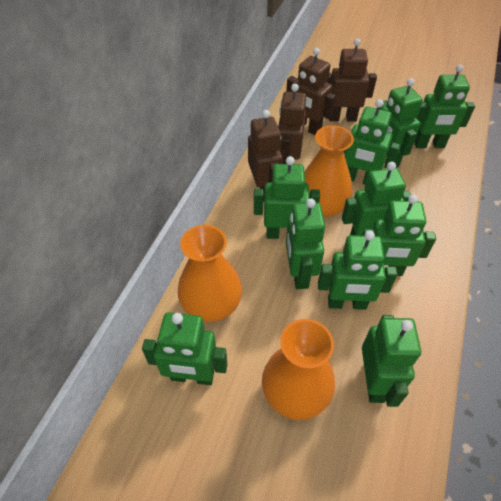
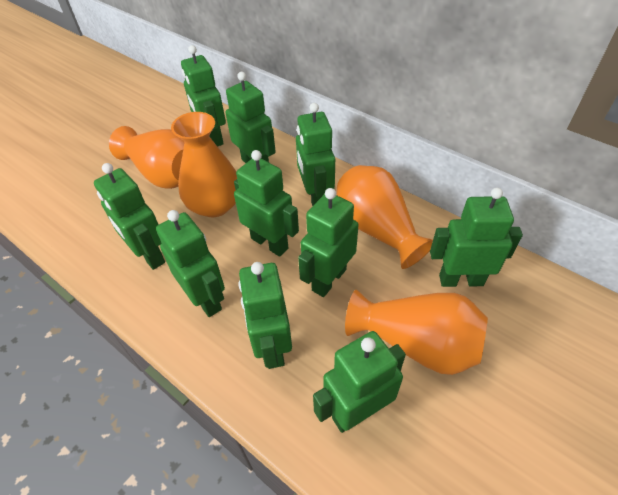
brown robot: 4 -> 0
orange vase: 3 -> 4

